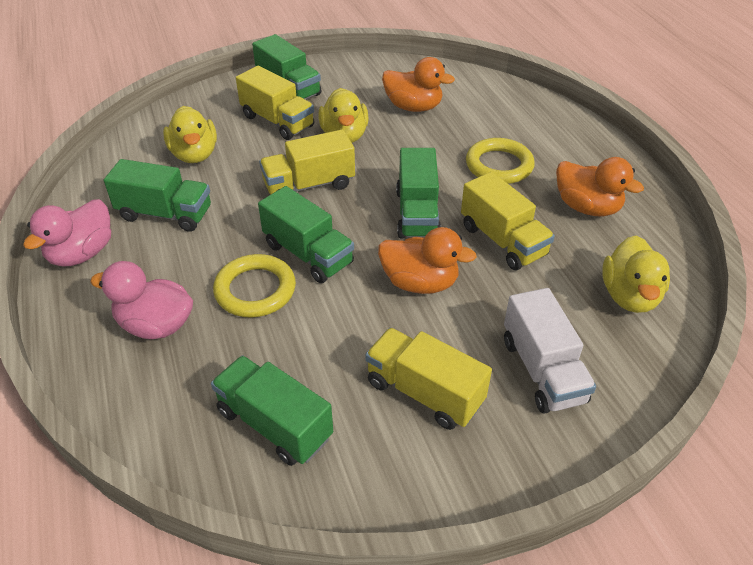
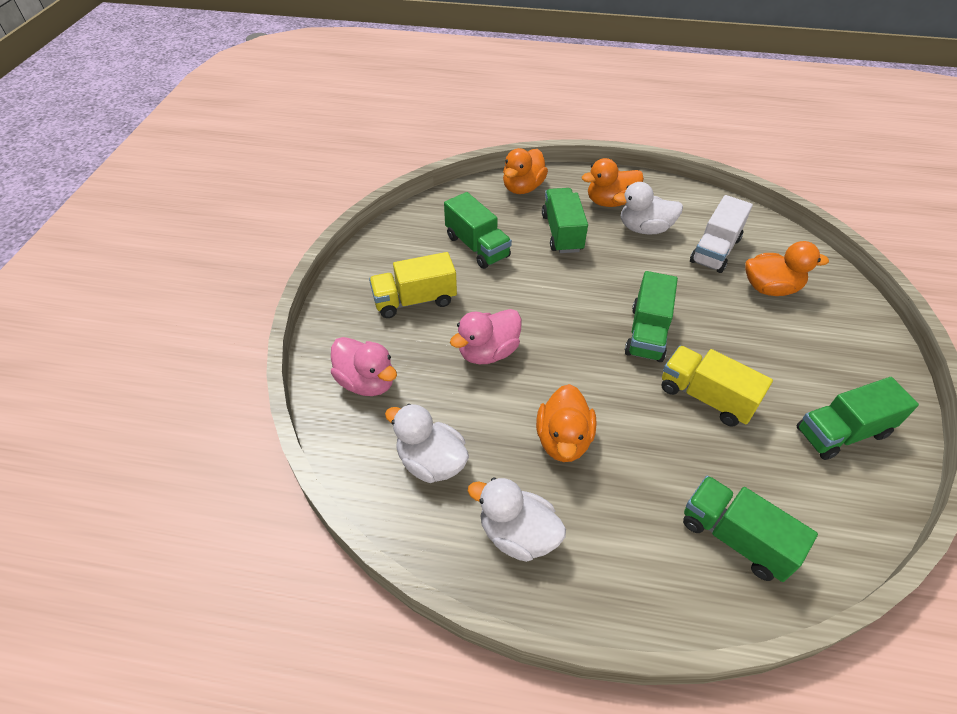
orange duck: 3 -> 4
white duck: 0 -> 3
yellow duck: 3 -> 0
yellow ring: 2 -> 0
yellow truck: 4 -> 2

